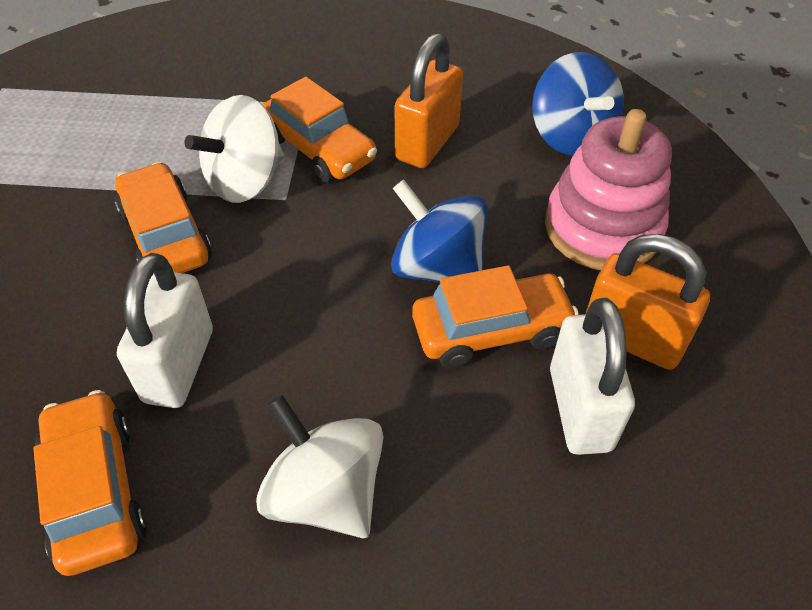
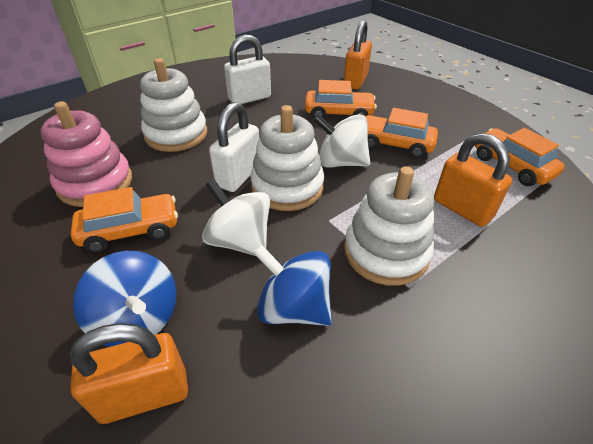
orange padlock: 2 -> 3
white stacking toy: 0 -> 3

